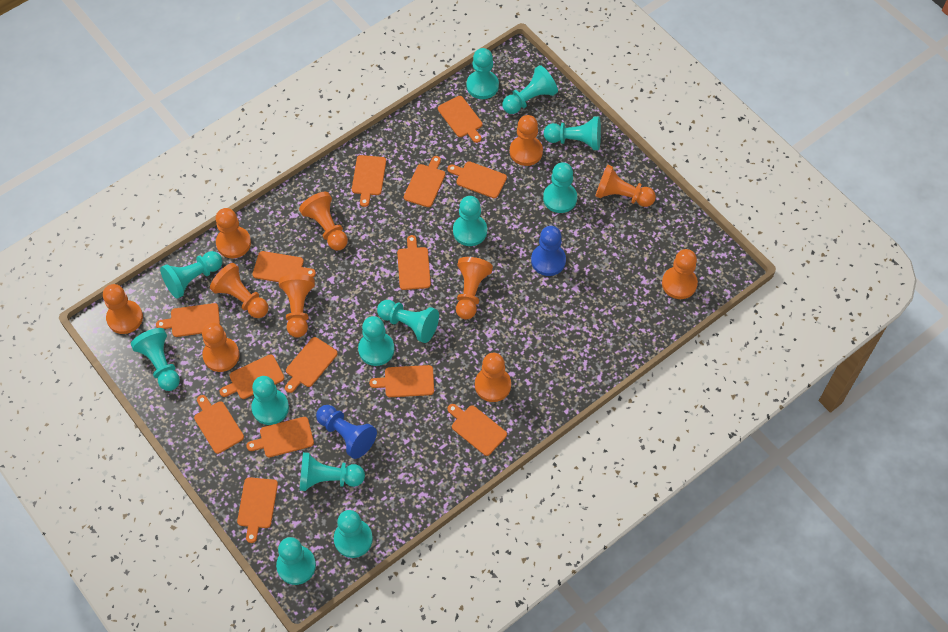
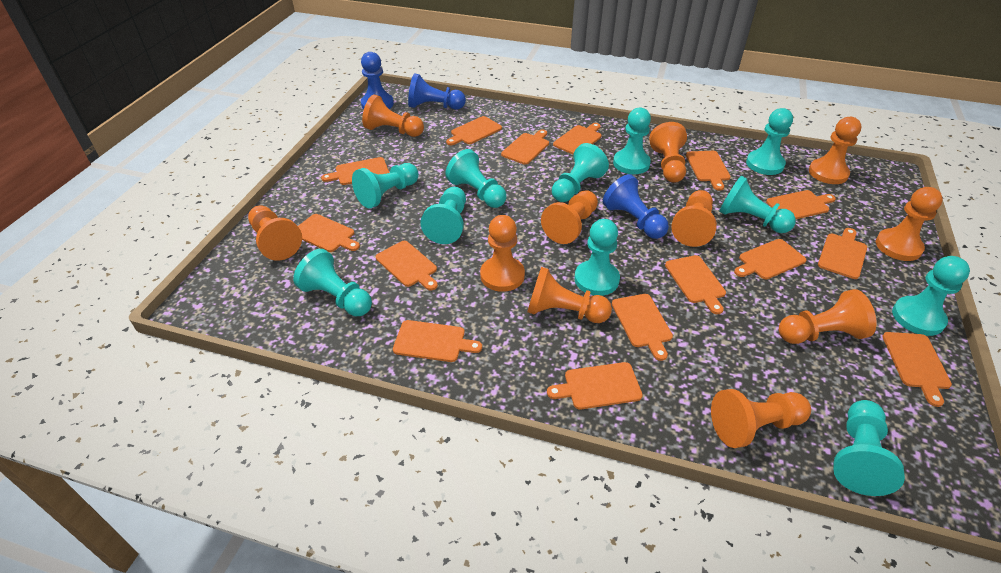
blue pawn: 2 -> 3
orange cutting board: 14 -> 15
turquoise pawn: 13 -> 11

